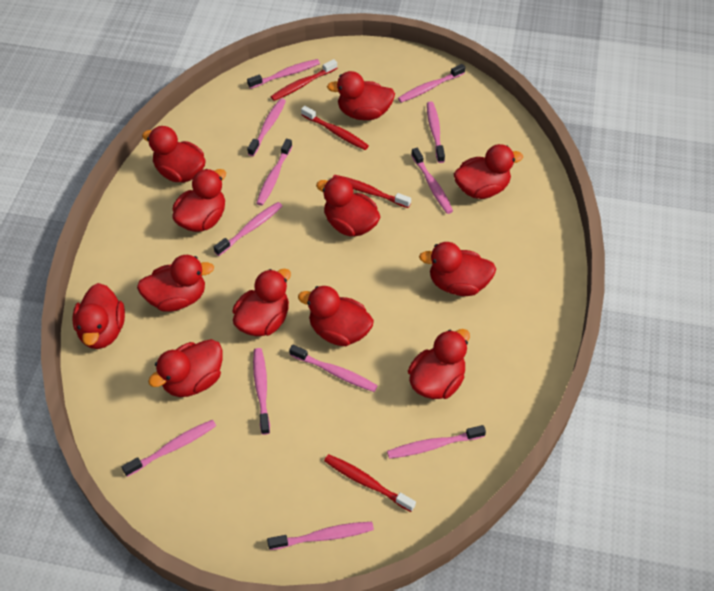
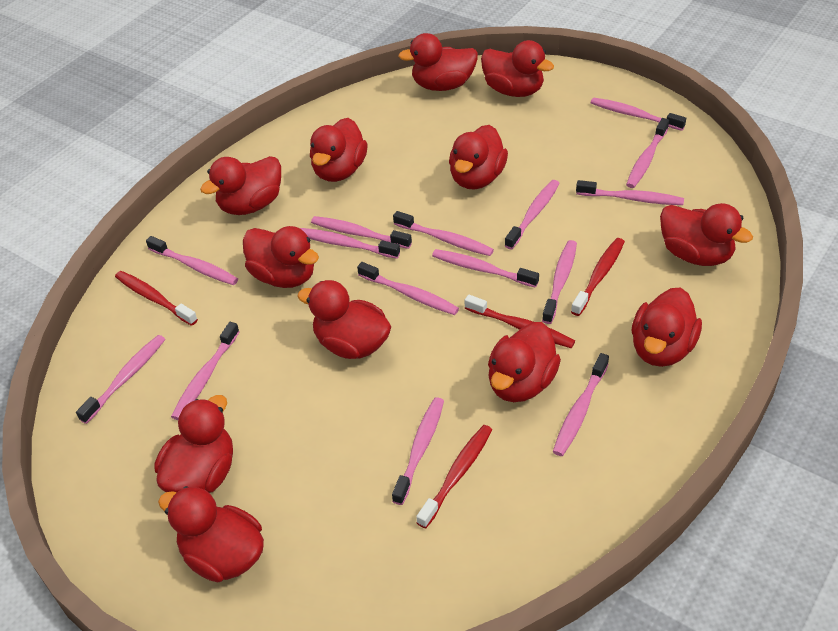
pink toothbrush: 12 -> 15

